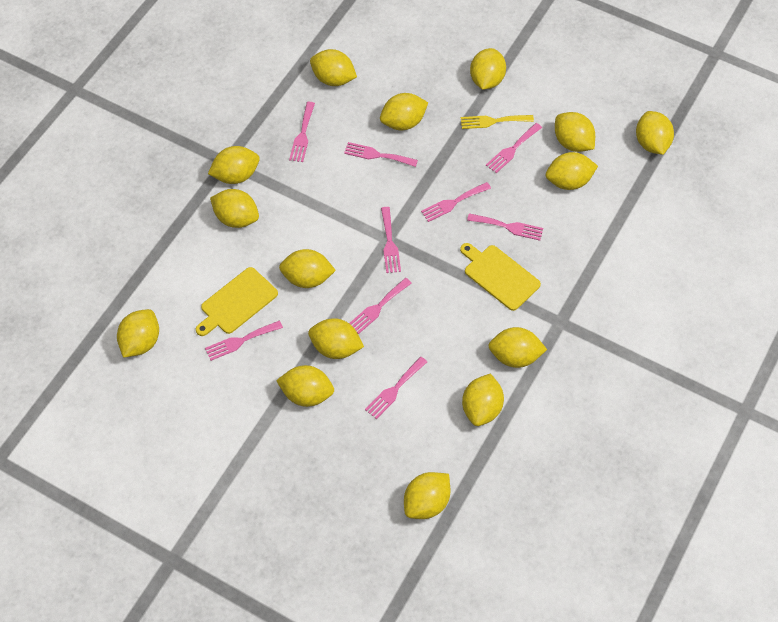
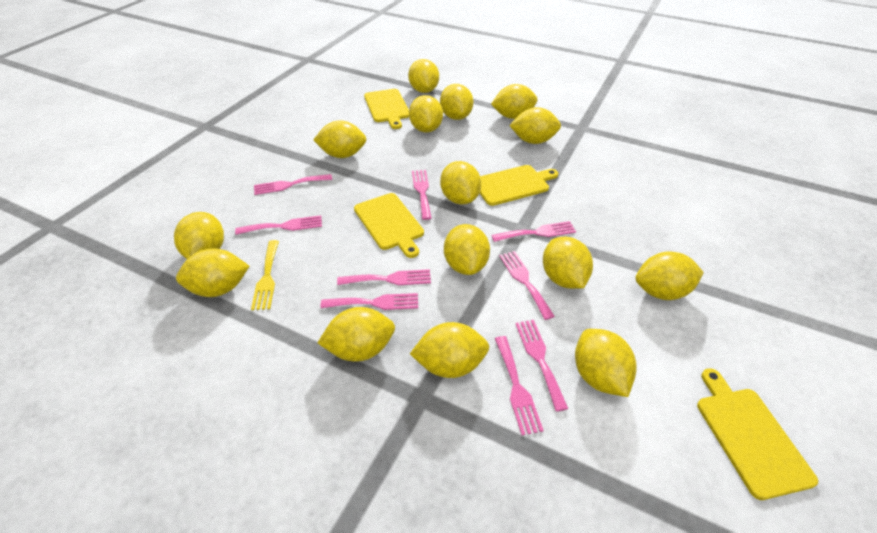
yellow cutting board: 2 -> 4

